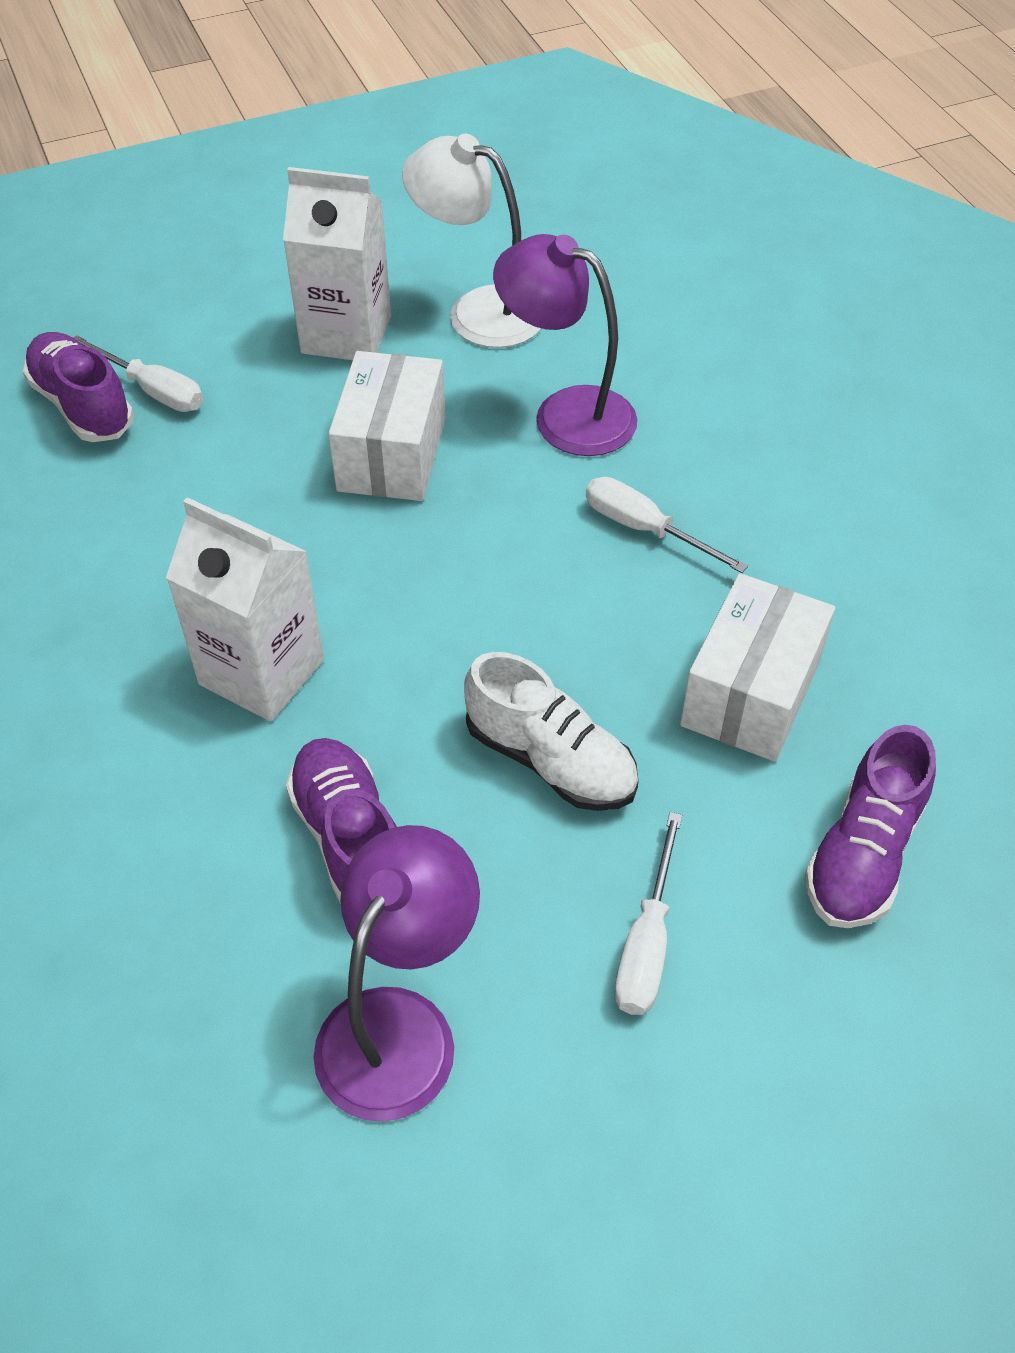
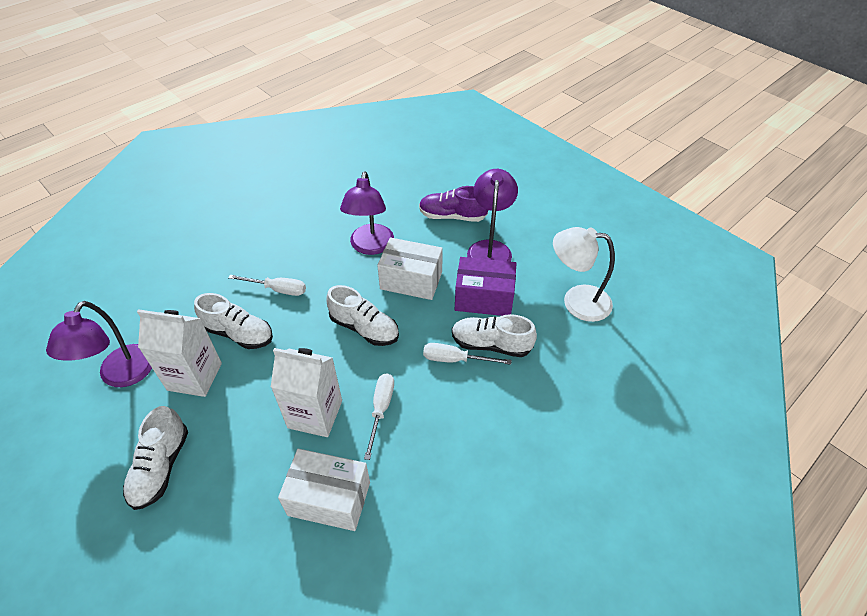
purple box: 0 -> 1
purple lamp: 2 -> 3
purple shoe: 3 -> 1
white shoe: 1 -> 4

